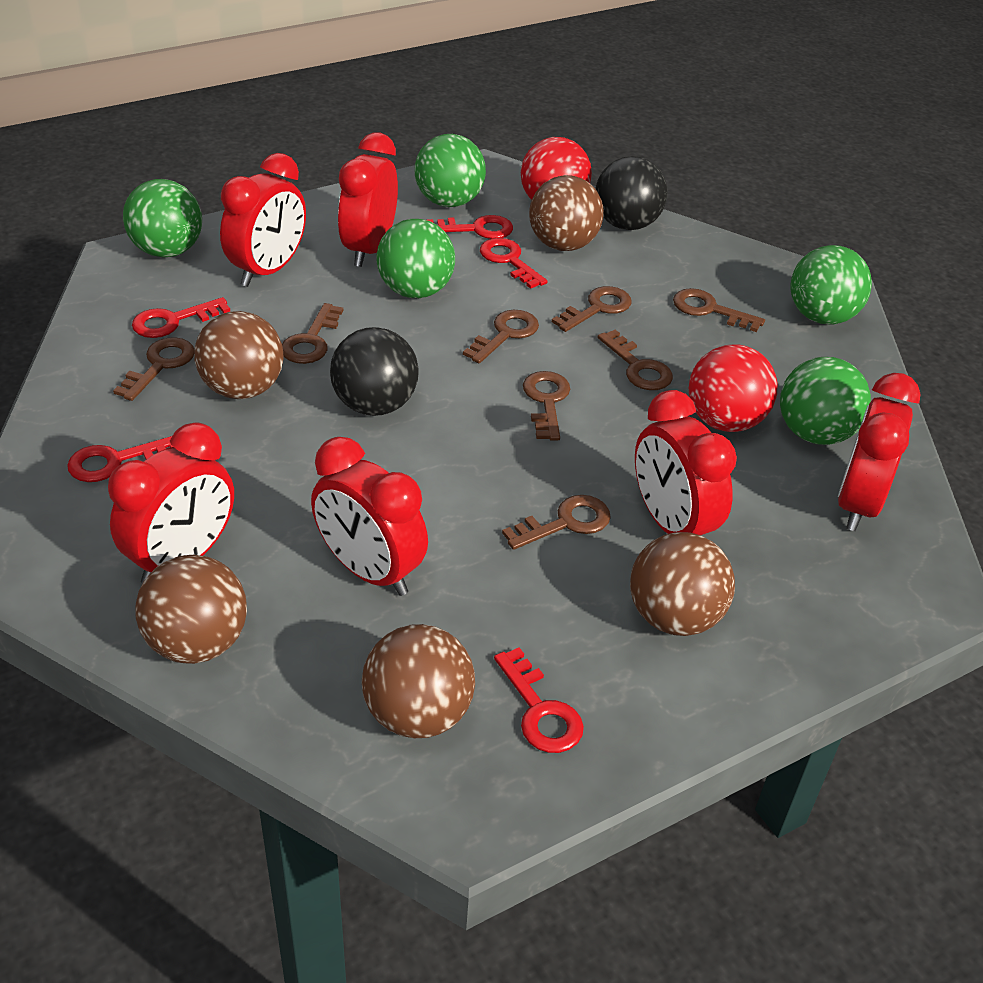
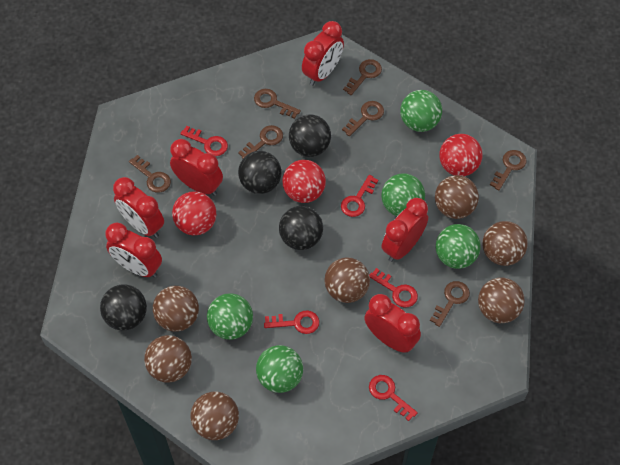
black ball: 2 -> 4
brown ball: 5 -> 7
brown key: 8 -> 7
red ball: 2 -> 3

